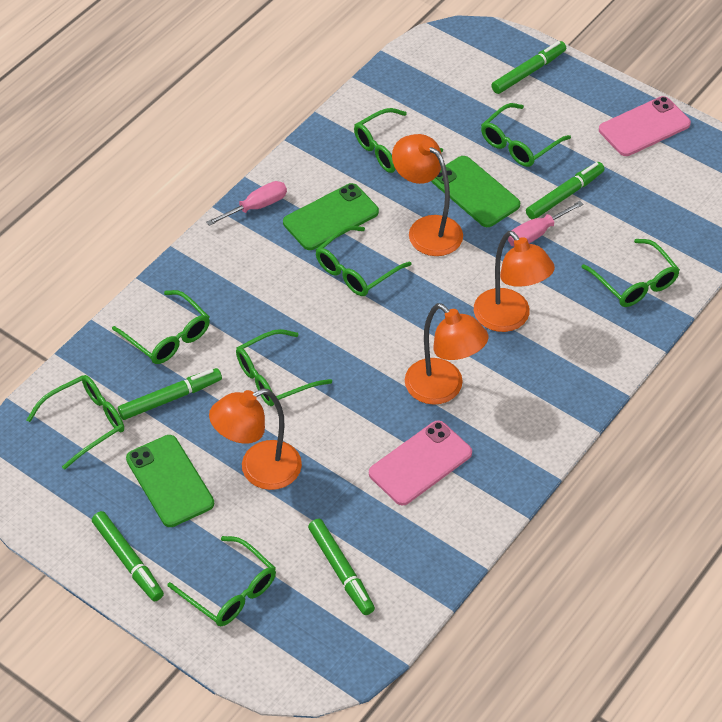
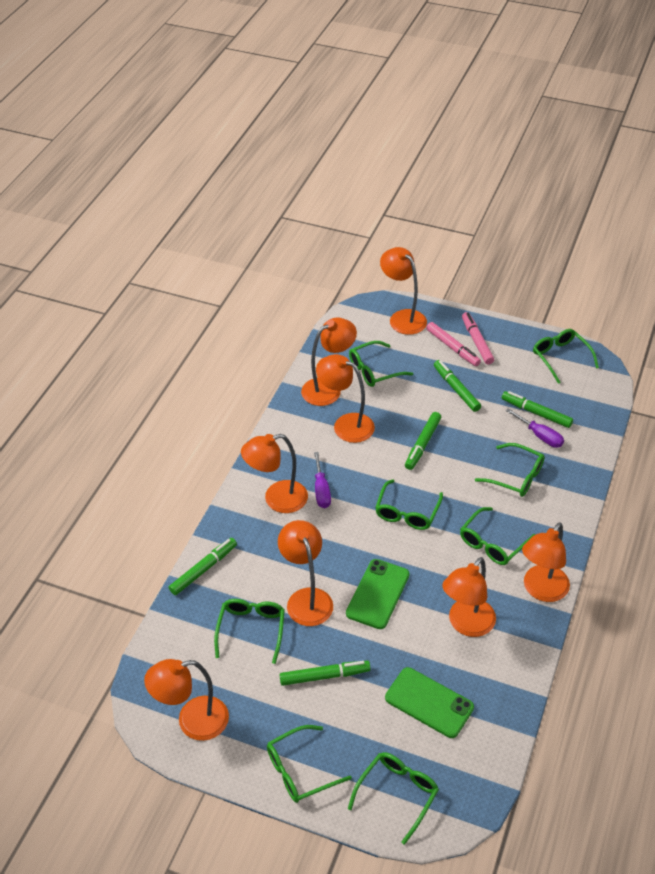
green phone: 3 -> 2
orange lamp: 4 -> 8
pink marker: 0 -> 2
pink phone: 2 -> 0
pink screwdriver: 2 -> 0
purple screwdriver: 0 -> 2

